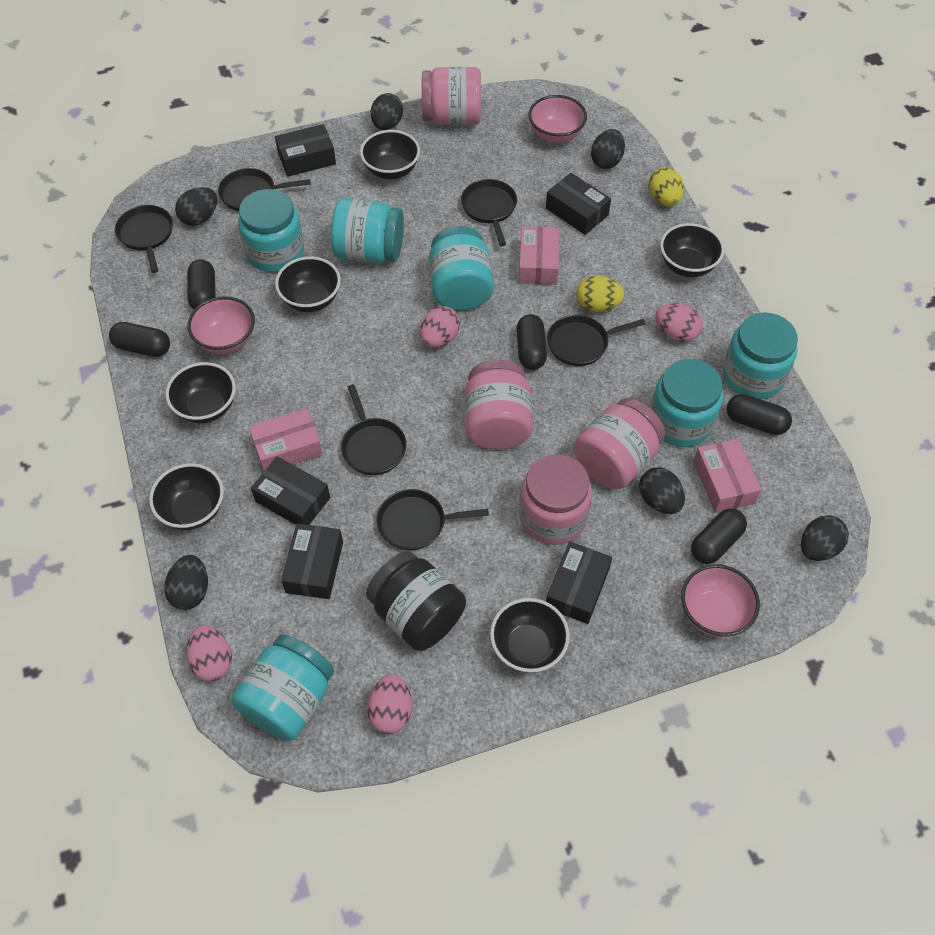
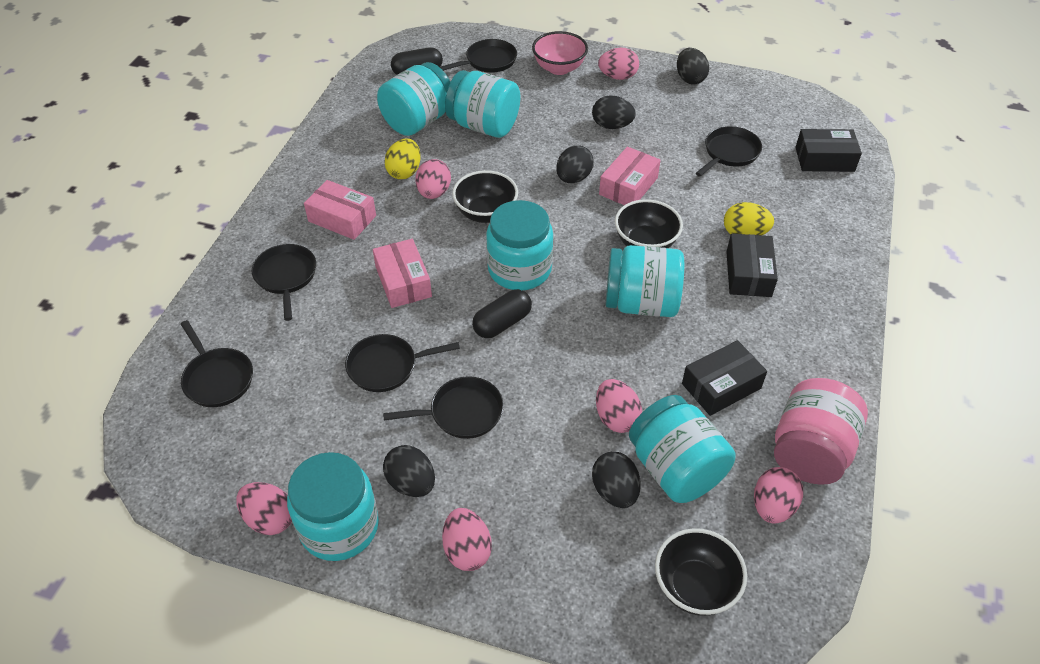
black bowl: 6 -> 3
black box: 5 -> 3
black capsule: 5 -> 2
black egg: 6 -> 5
black jar: 1 -> 0
pink bowl: 3 -> 1
pink egg: 4 -> 6
pink jar: 4 -> 1

